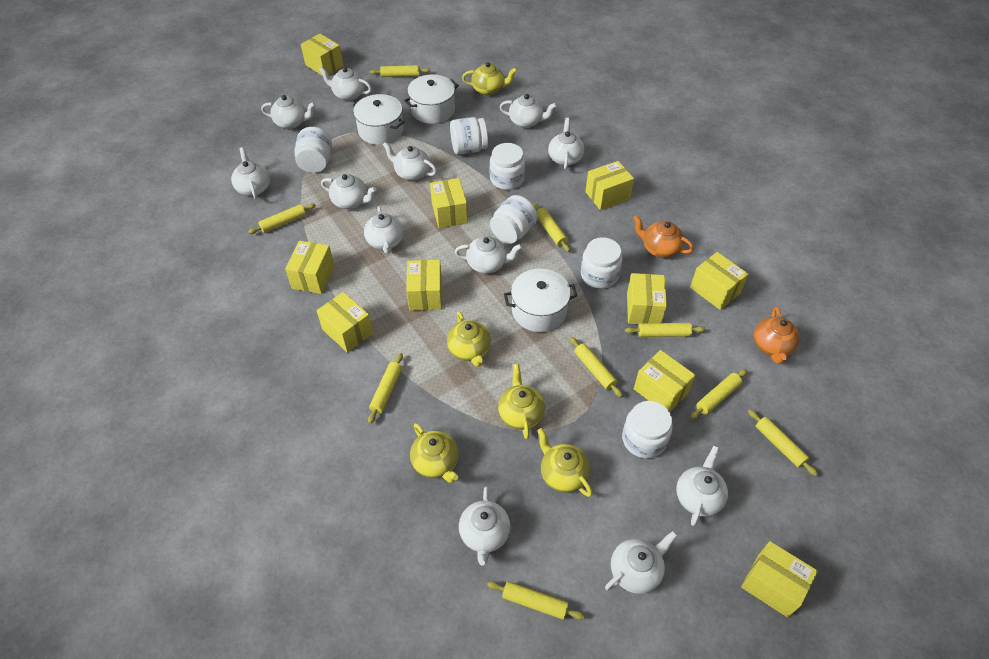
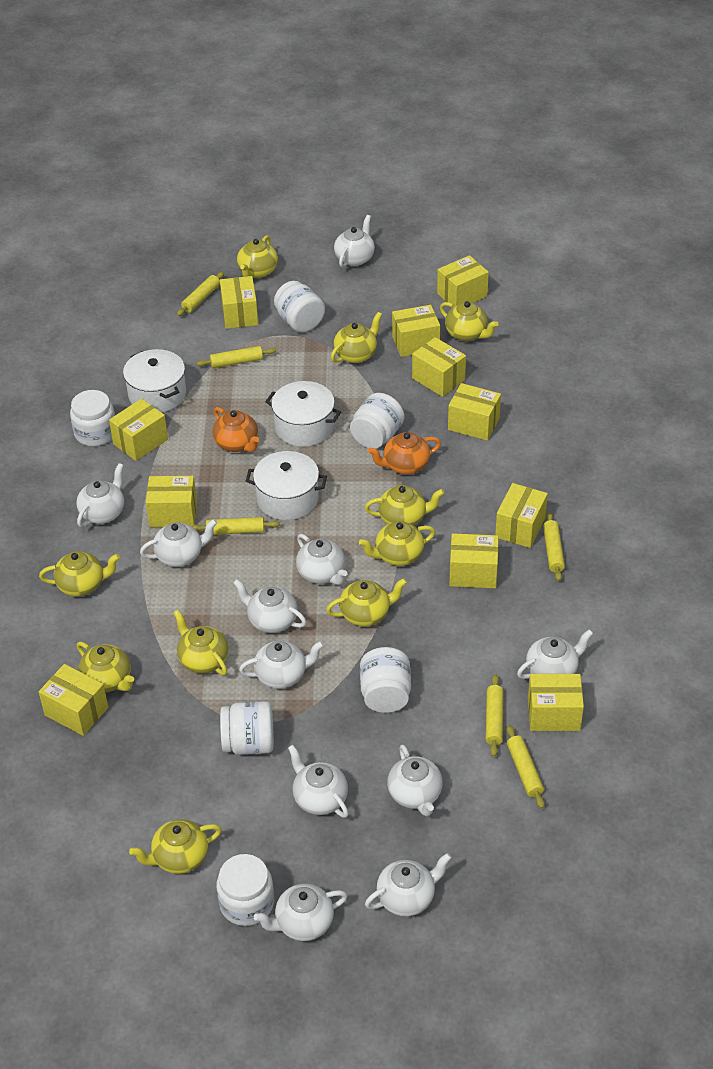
white teapot: 12 -> 11
yellow box: 10 -> 11
yellow rolling pin: 9 -> 6
yellow teapot: 5 -> 10

